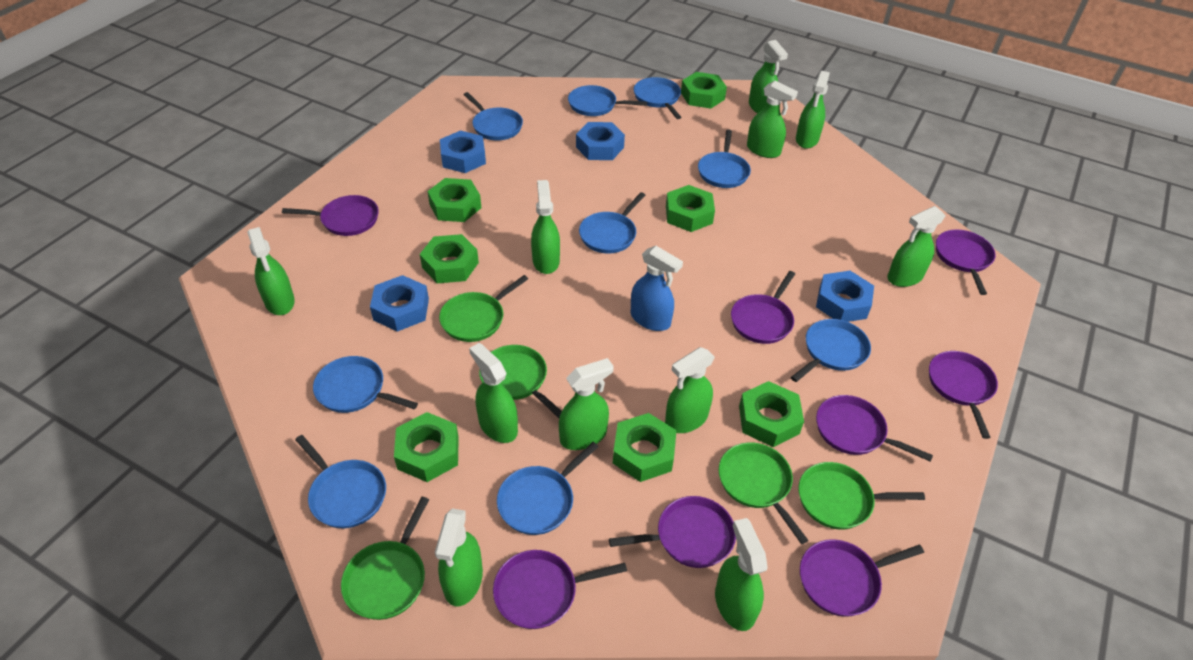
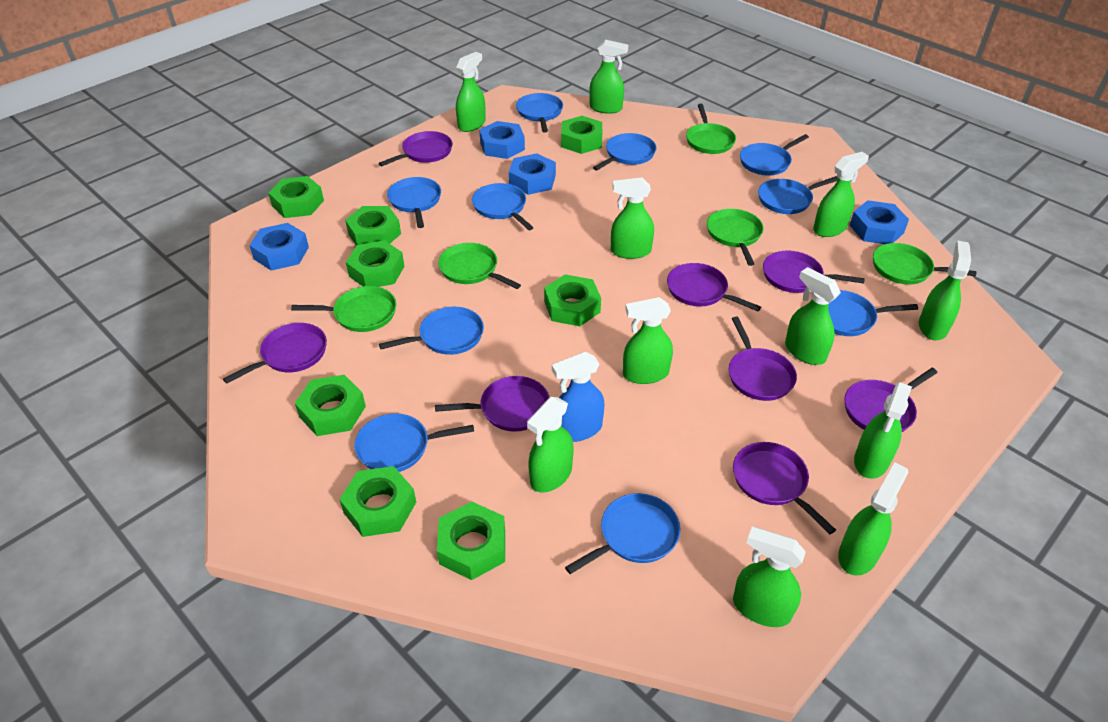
blue pan: 9 -> 10
green nut: 7 -> 8

